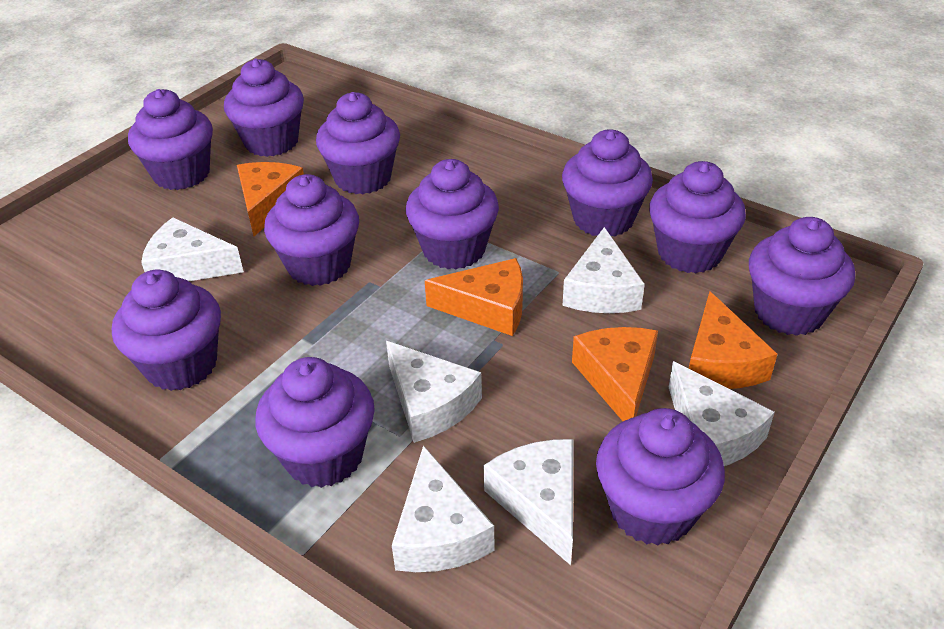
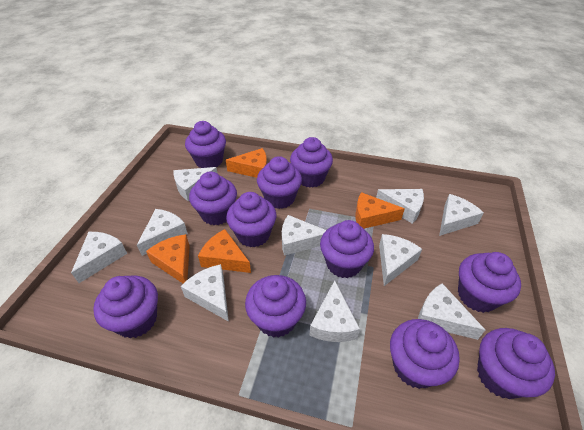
white cheese: 6 -> 10

